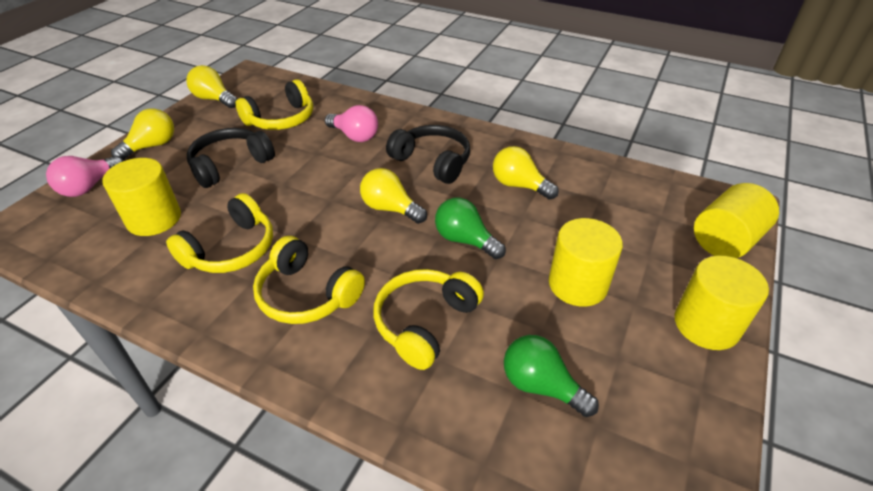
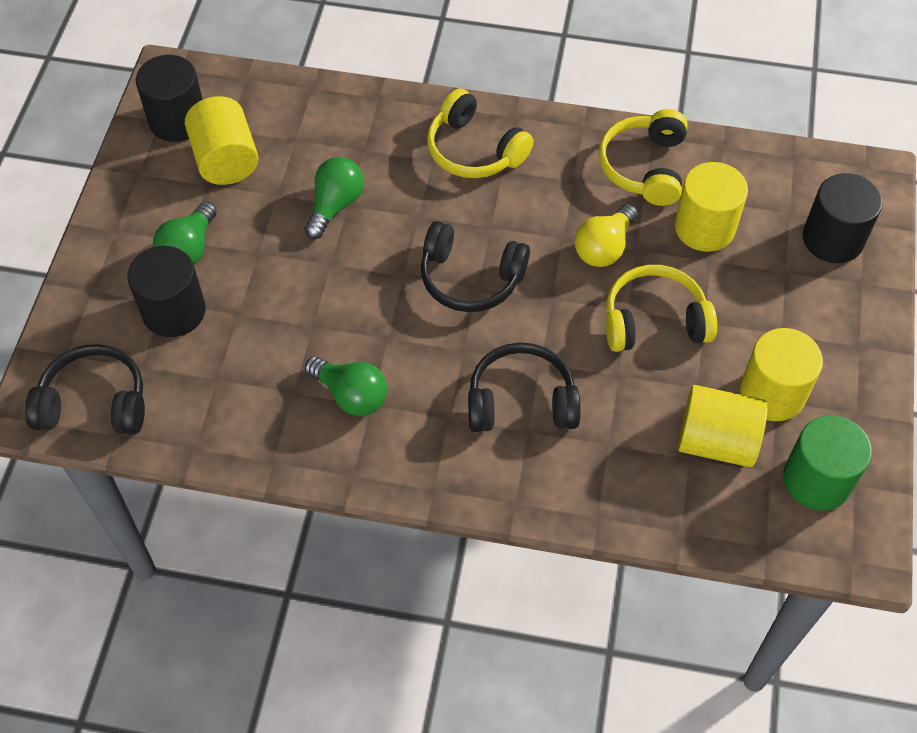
black cylinder: 0 -> 3
black headphones: 2 -> 3
green cylinder: 0 -> 1
green light bulb: 2 -> 3
pink light bulb: 2 -> 0
yellow headphones: 4 -> 3
yellow light bulb: 4 -> 1

